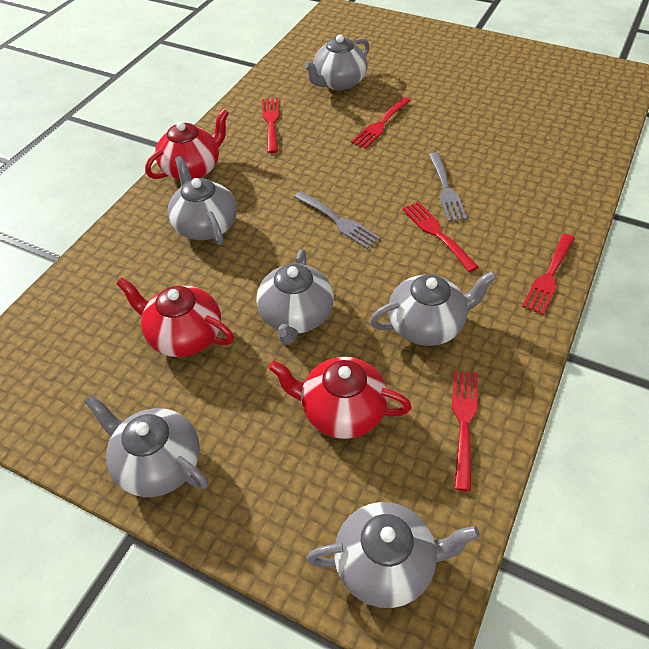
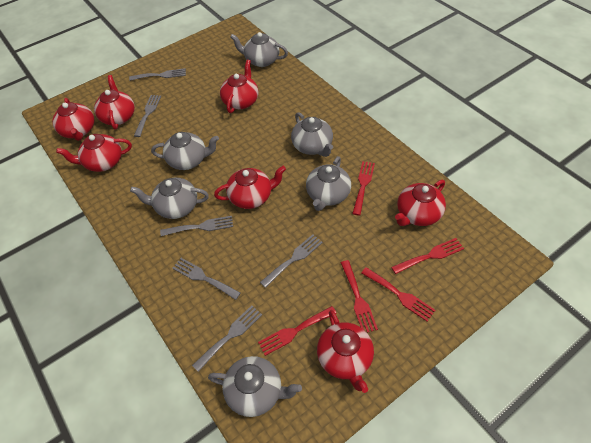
grey fork: 2 -> 6
red teapot: 3 -> 7

